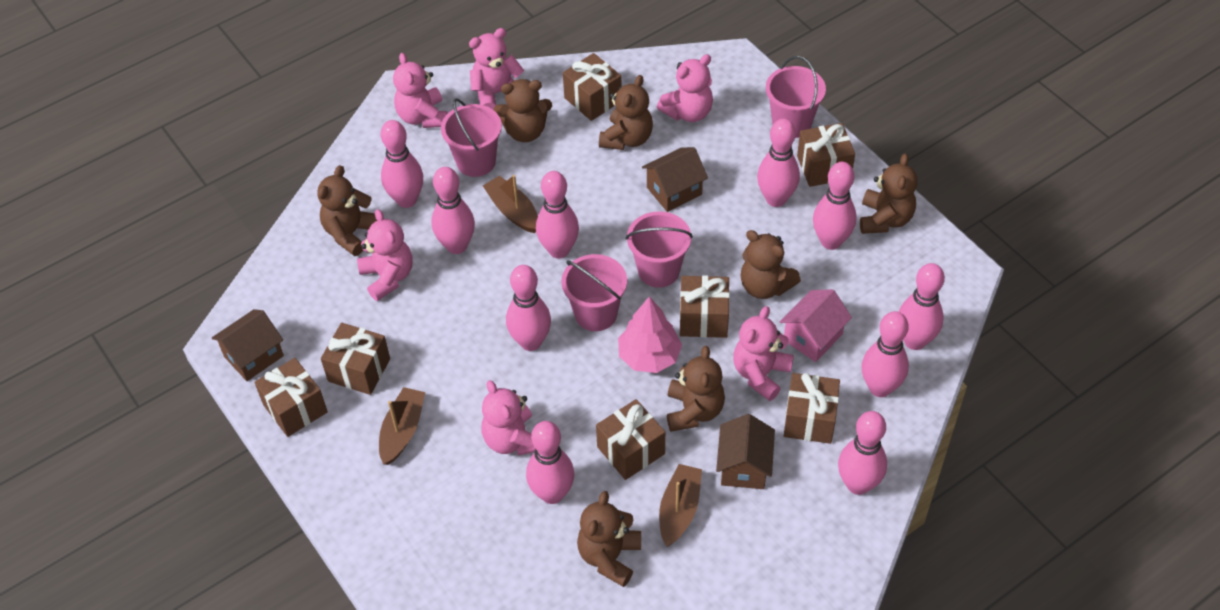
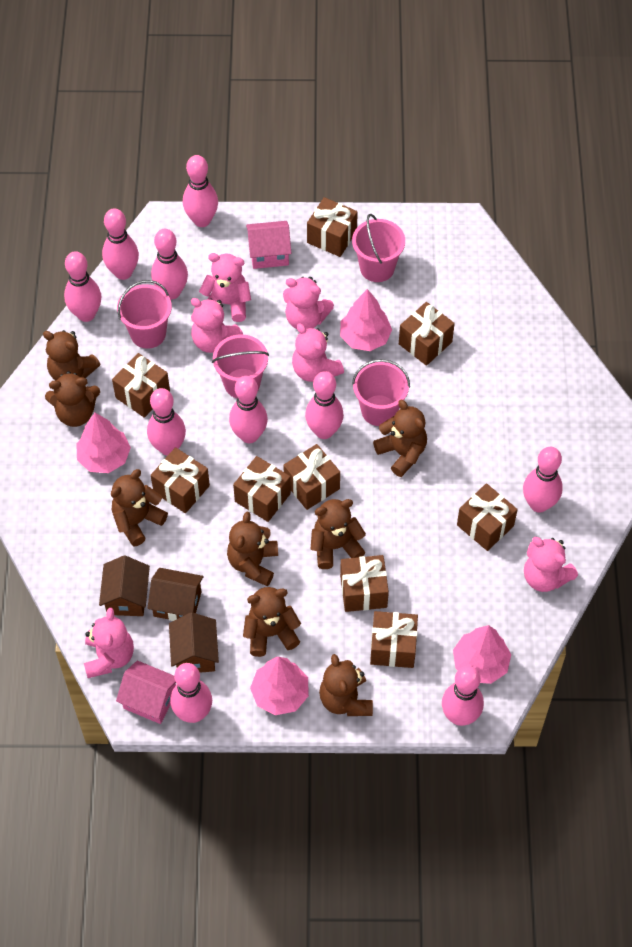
brown boat: 3 -> 0
brown gift: 7 -> 9
brown teddy bear: 7 -> 8
pink house: 1 -> 2
pink tree: 1 -> 4

